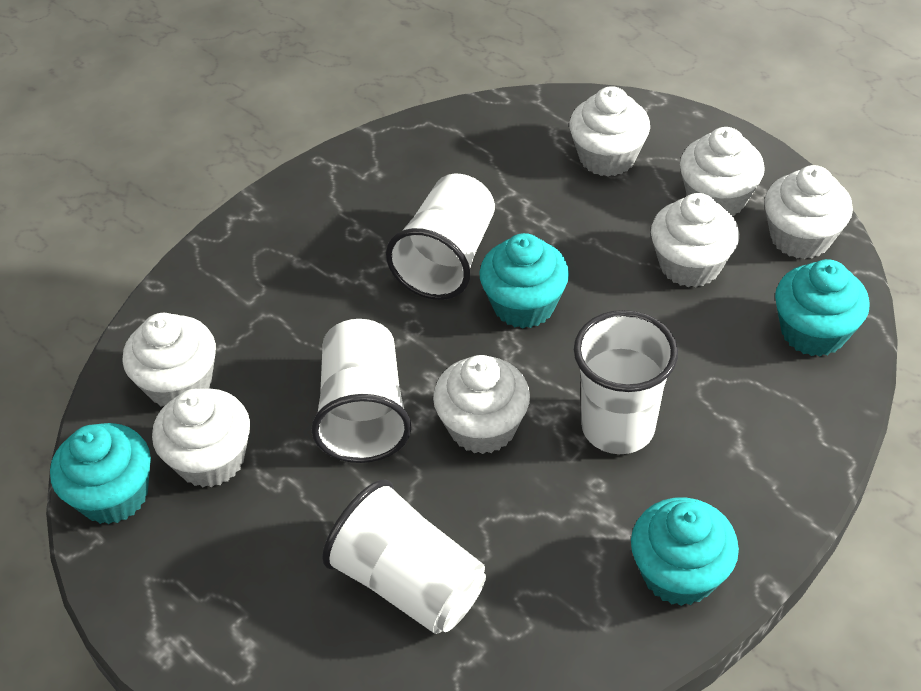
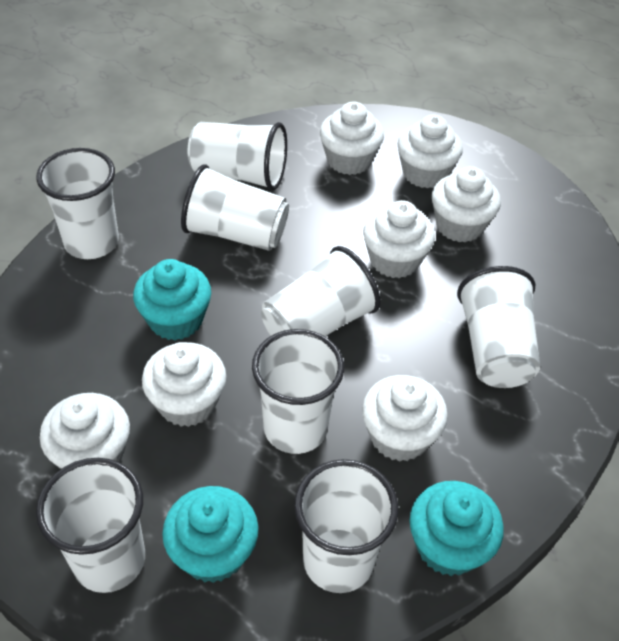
turquoise cupcake: 4 -> 3
white cup: 4 -> 8

